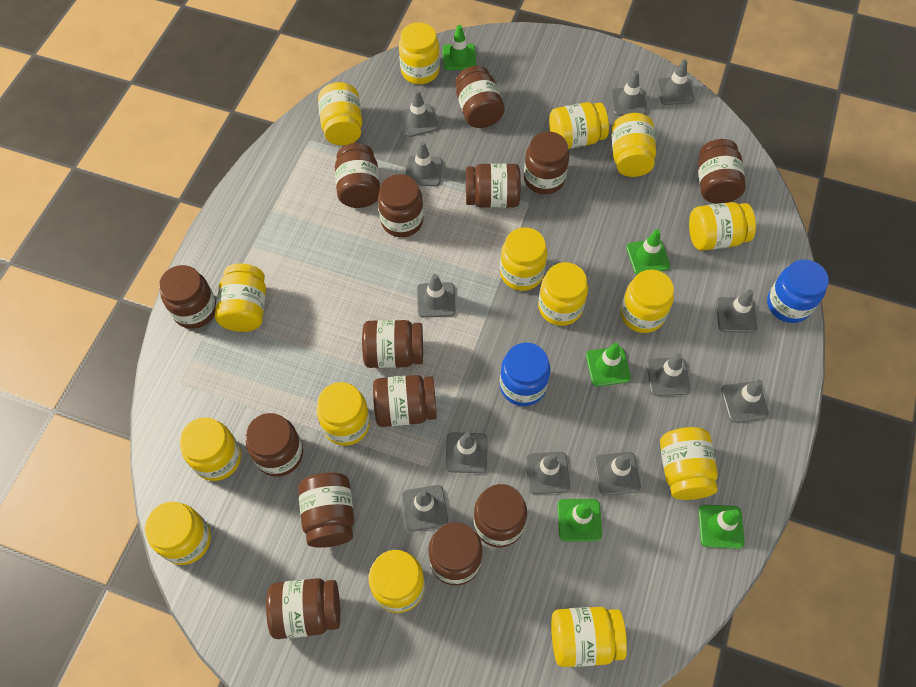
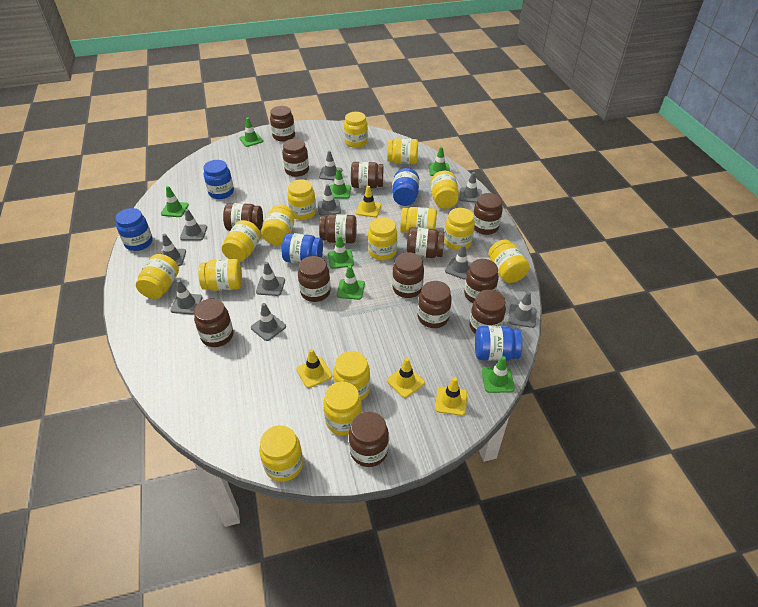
blue jar: 2 -> 5
green traffic cone: 5 -> 7
grey traffic cone: 12 -> 10
yellow traffic cone: 0 -> 4

